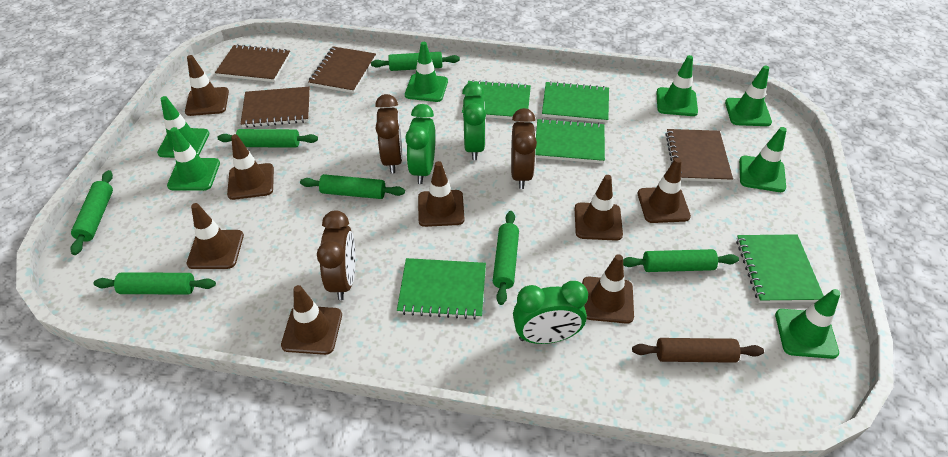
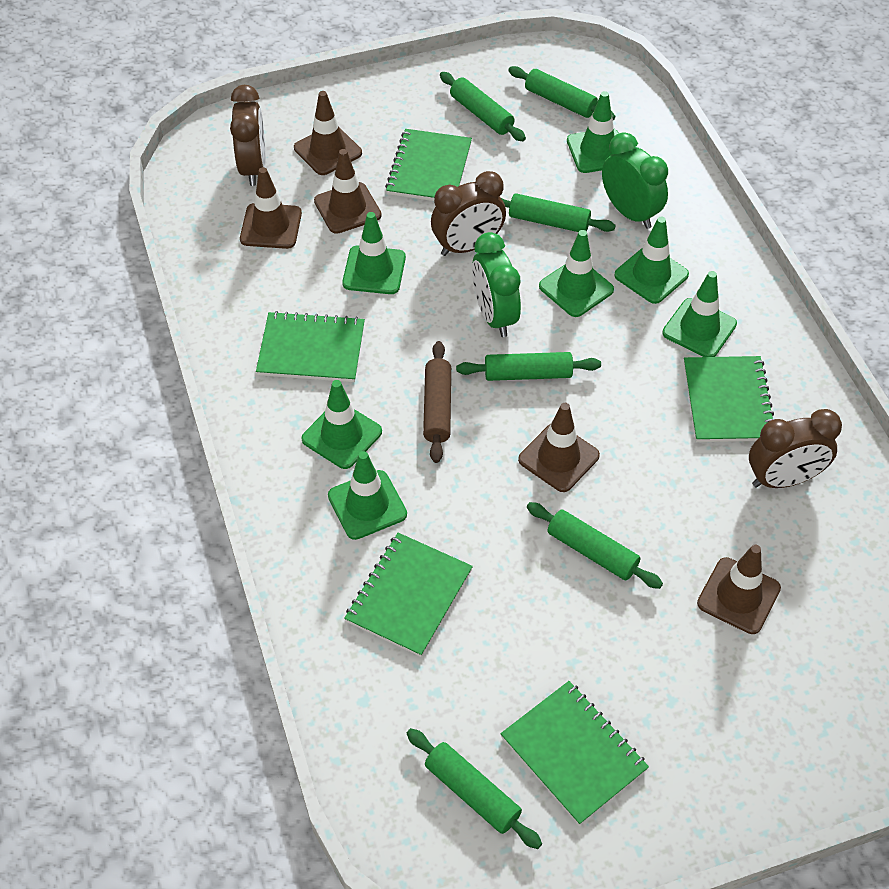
brown notebook: 4 -> 0
brown traffic cone: 8 -> 5
green clock: 3 -> 2
green rolling pin: 7 -> 6

